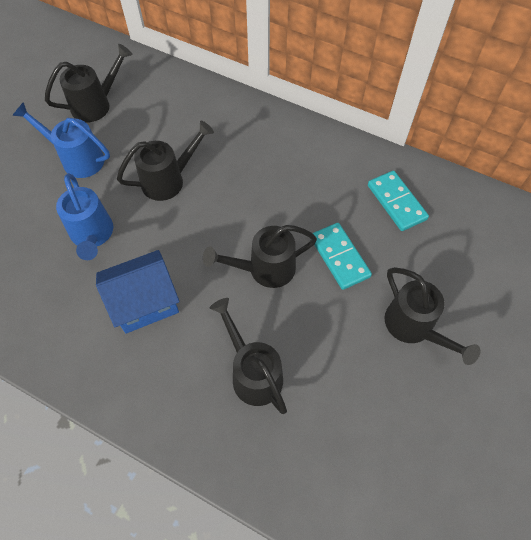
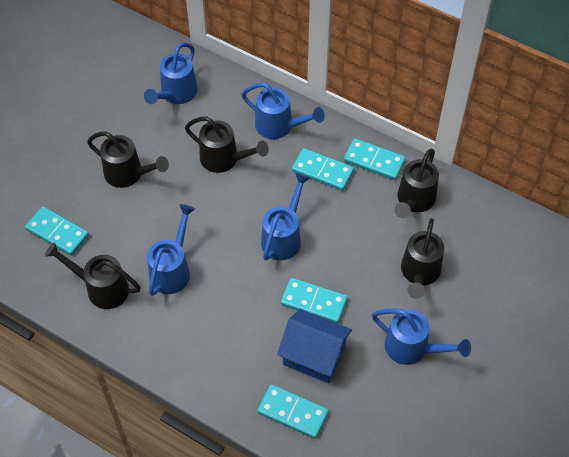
blue watering can: 2 -> 5
turquoise domino: 2 -> 5

